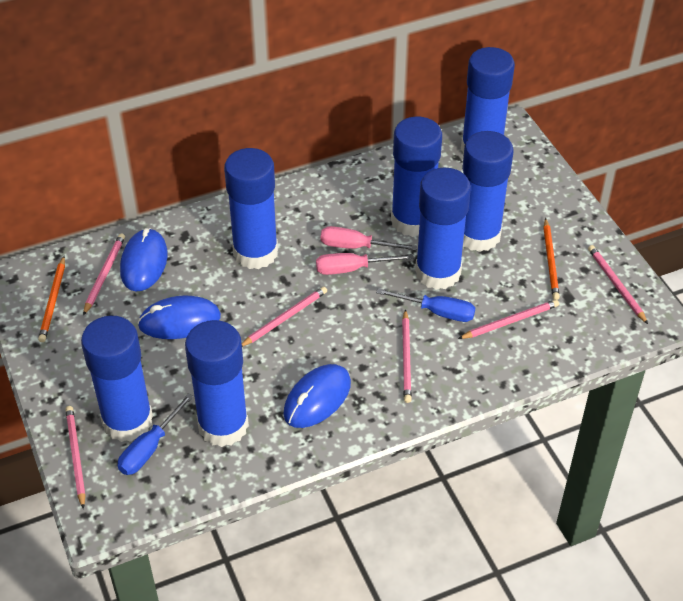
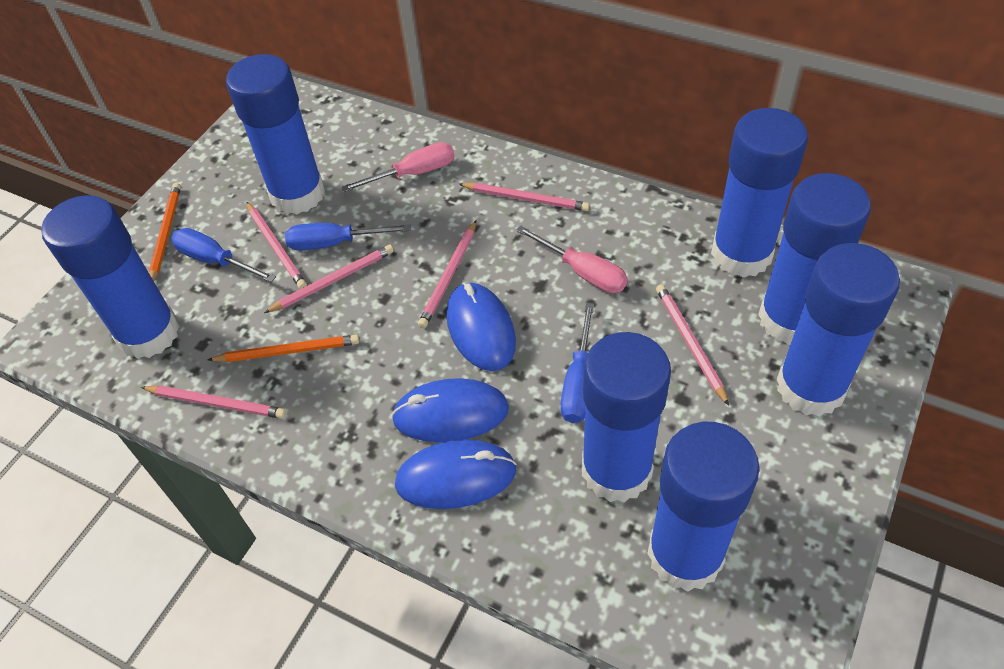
blue screwdriver: 2 -> 3

